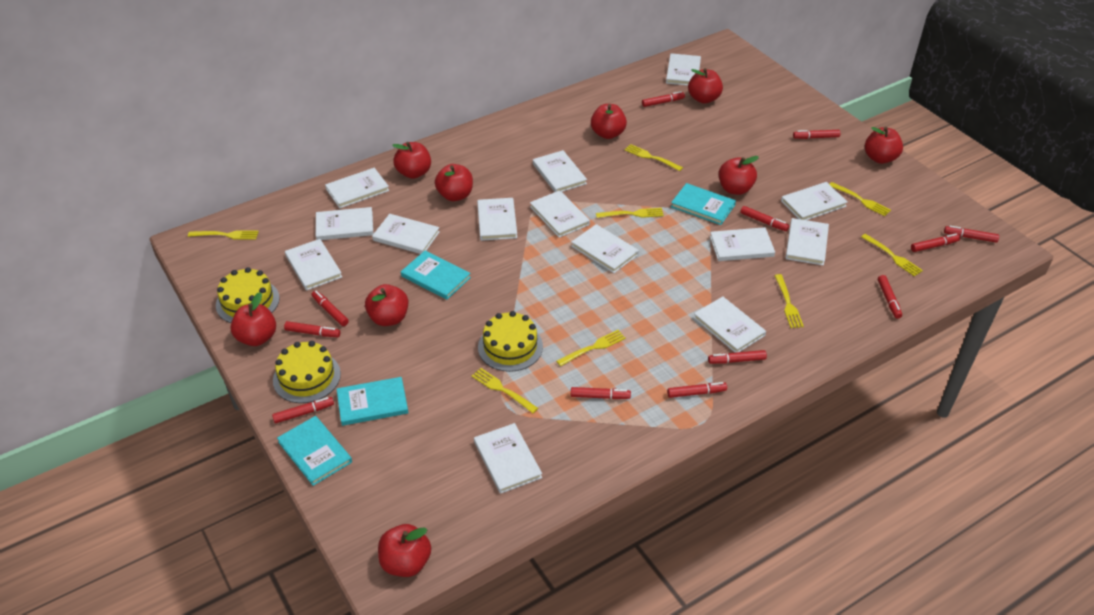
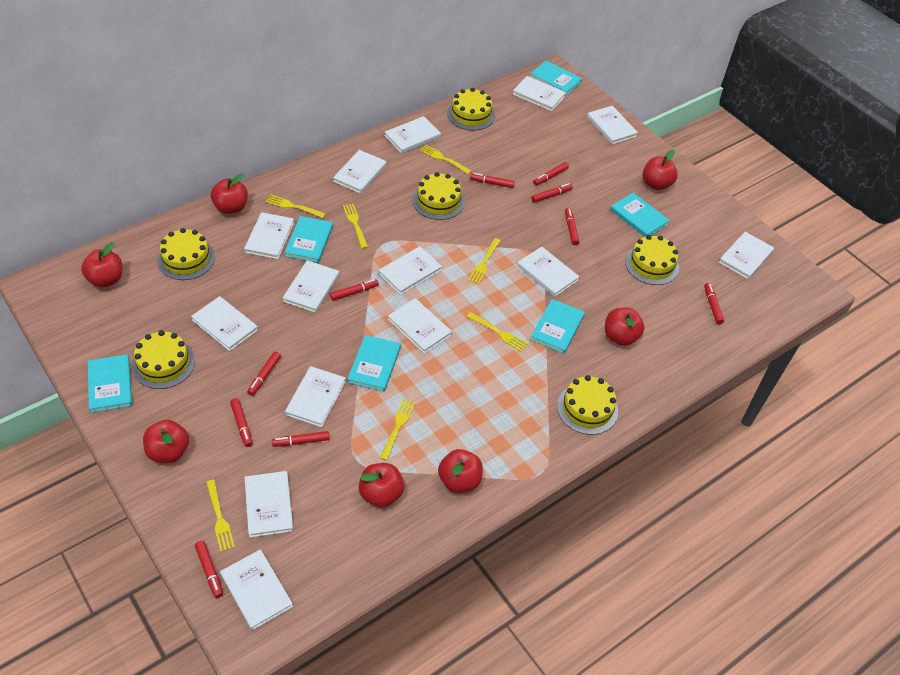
red apple: 9 -> 7
red marker: 12 -> 10
turquoise book: 4 -> 6
yellow cake: 3 -> 6
yellow fork: 8 -> 7

